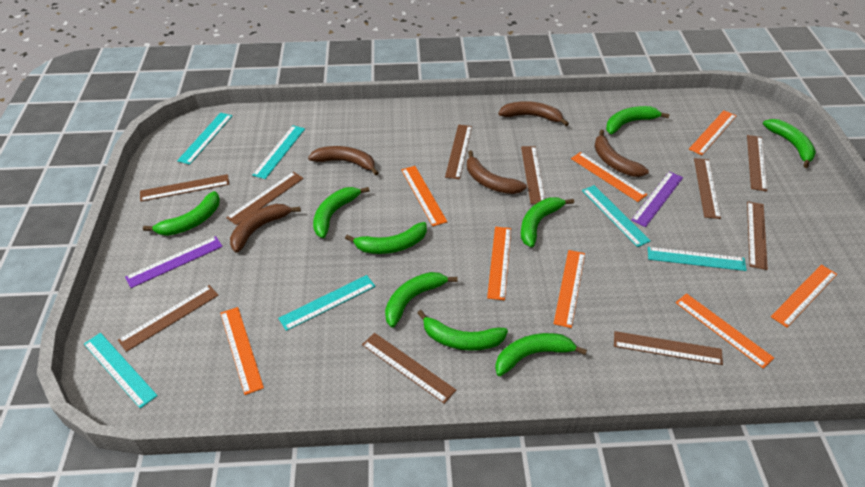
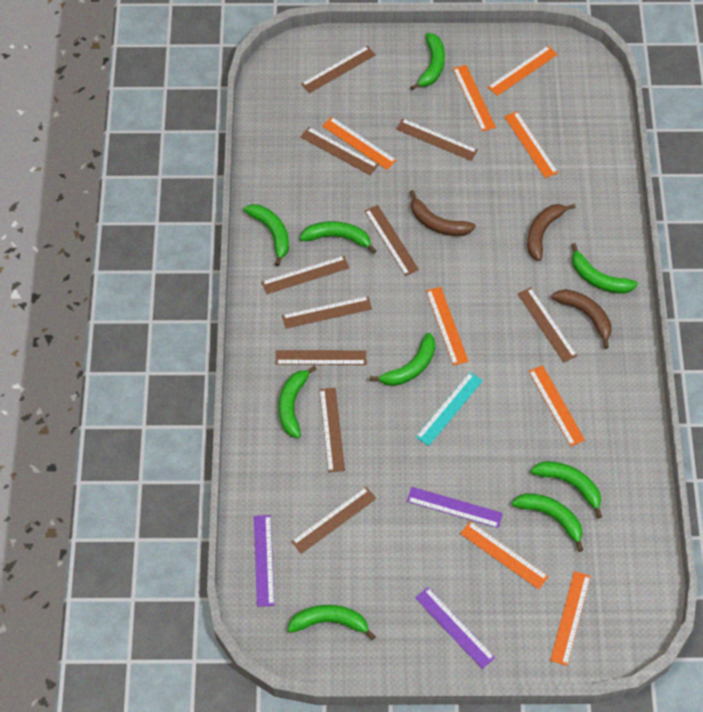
brown banana: 5 -> 3
purple ruler: 2 -> 3
turquoise ruler: 6 -> 1

